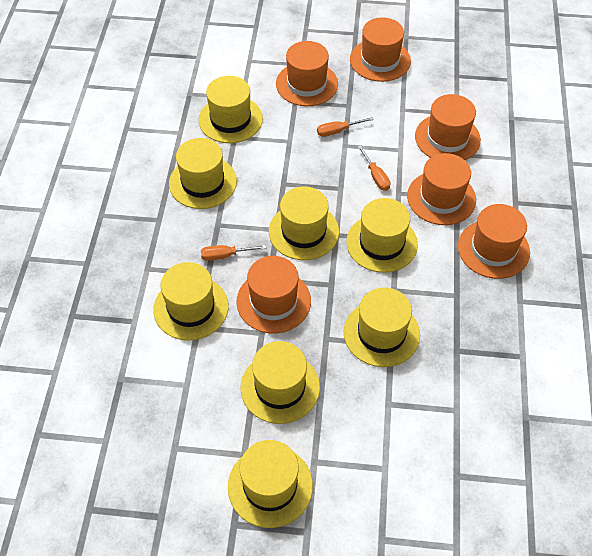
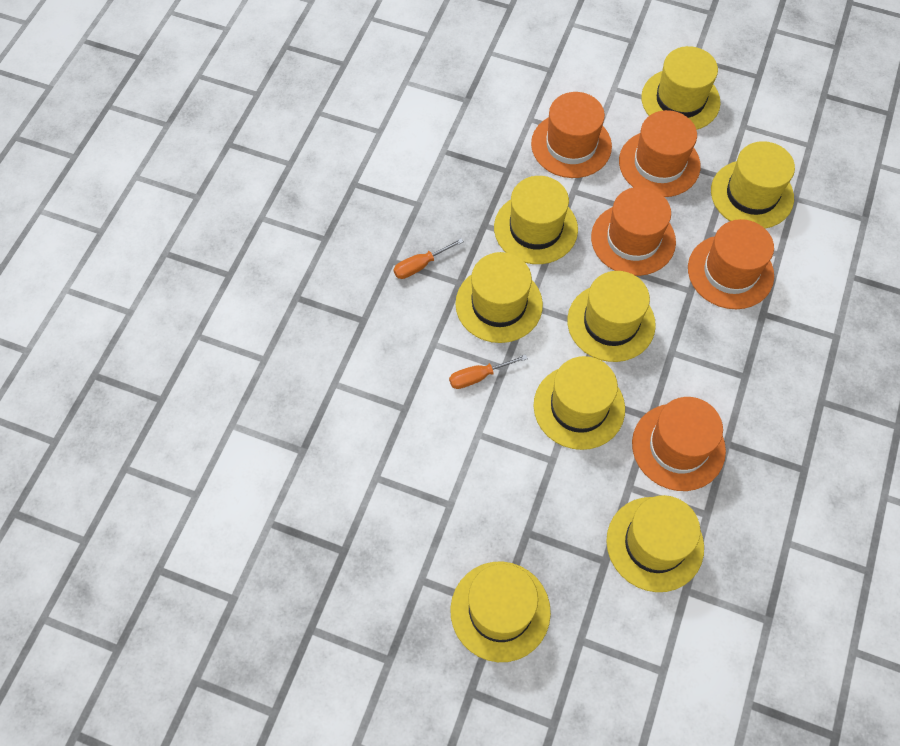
orange hat: 6 -> 5
orange screwdriver: 3 -> 2

